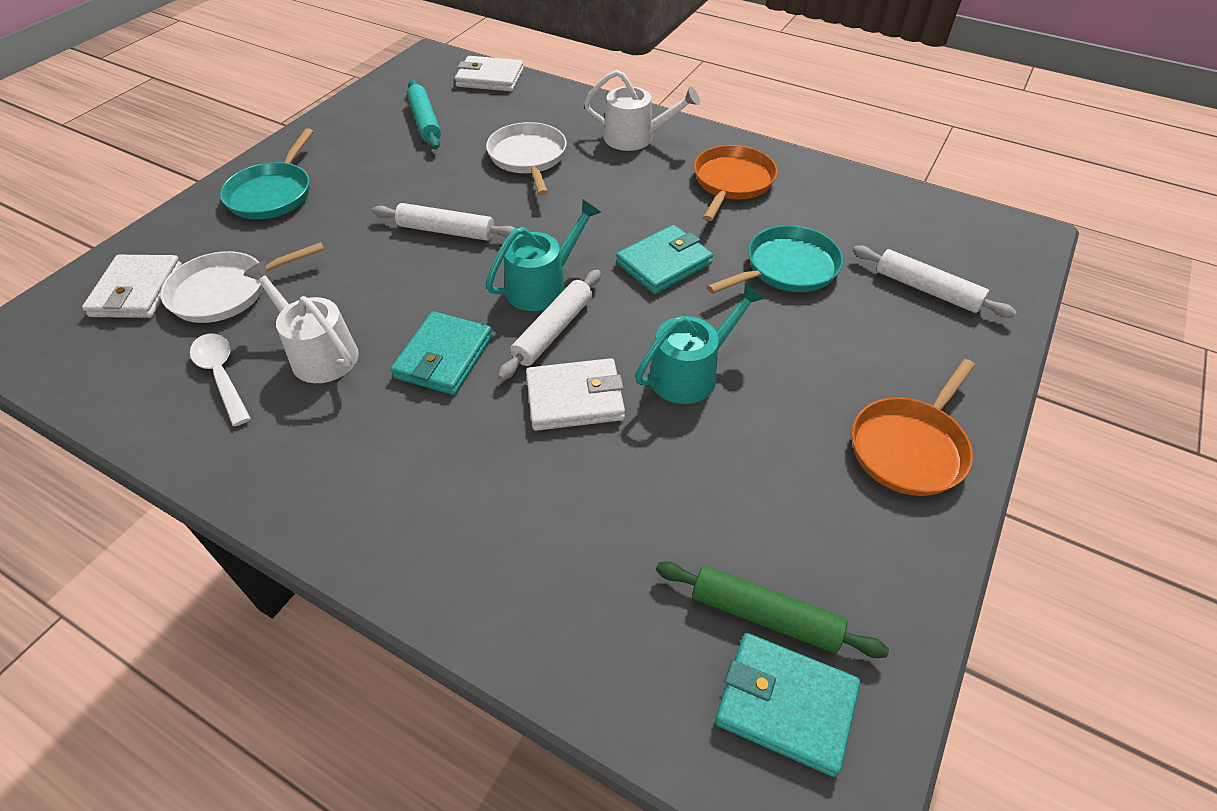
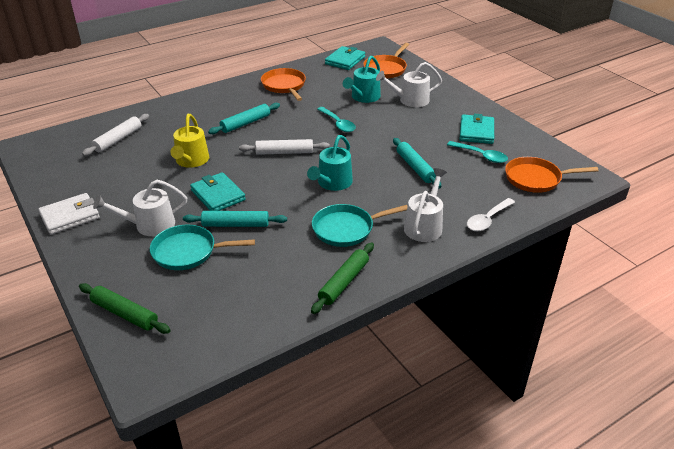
green rolling pin: 1 -> 2
orange pan: 2 -> 3
turquoise rolling pin: 1 -> 3
turquoise spoon: 0 -> 2
white pan: 2 -> 0
white rolling pin: 3 -> 2
white wallet: 3 -> 1
white watering can: 2 -> 3
yellow watering can: 0 -> 1

